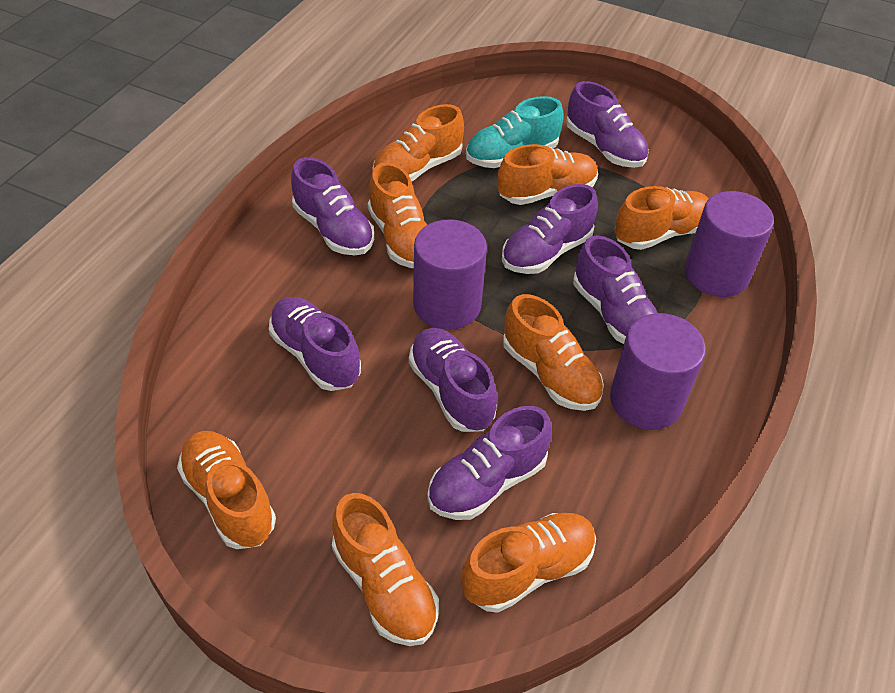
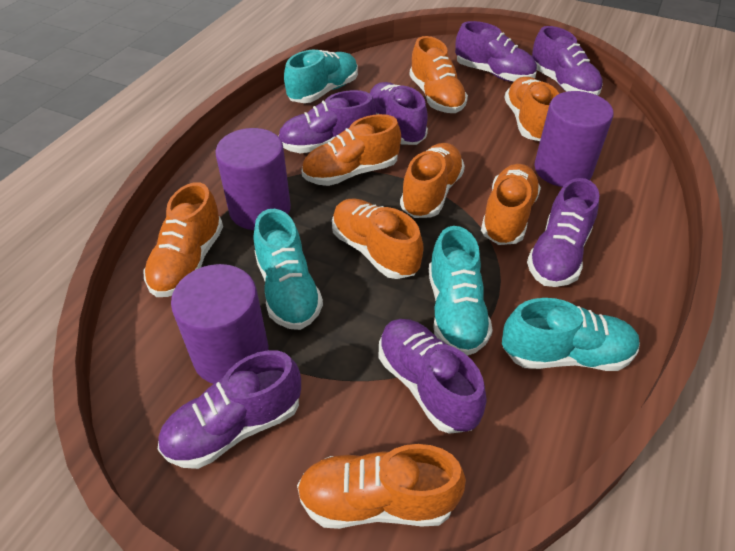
turquoise shoe: 1 -> 4

